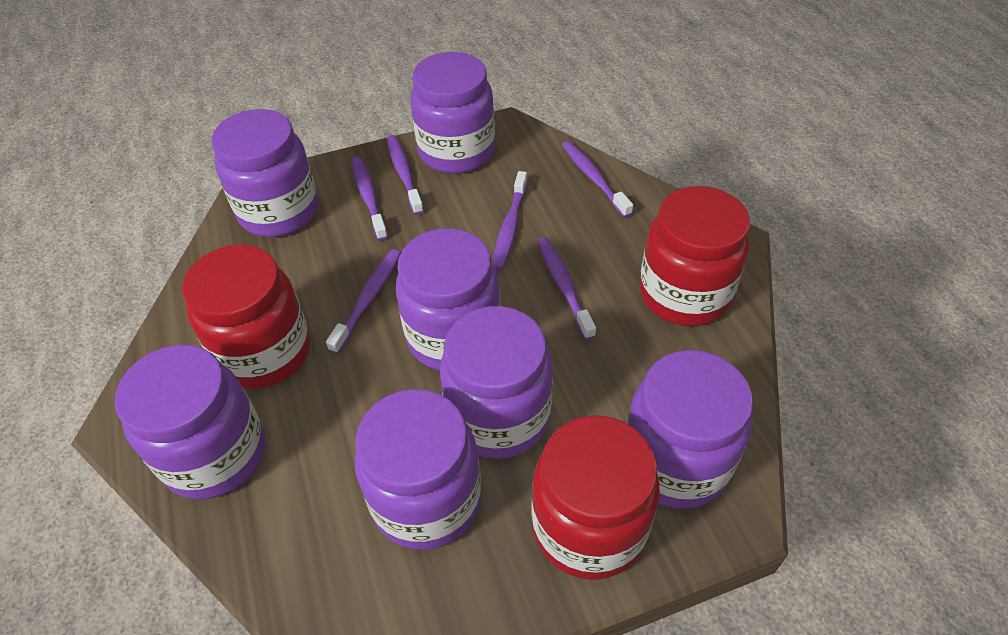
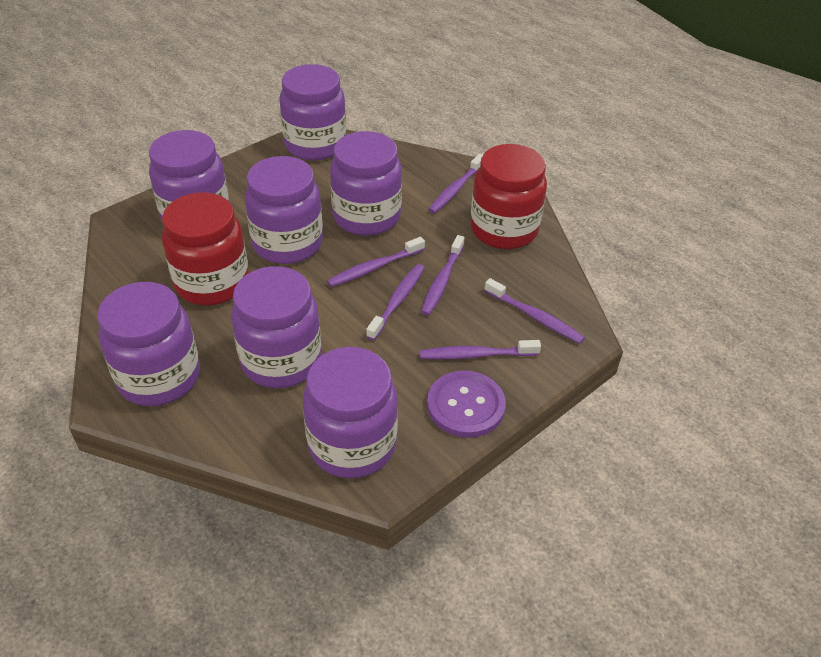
purple button: 0 -> 1
red jar: 3 -> 2

